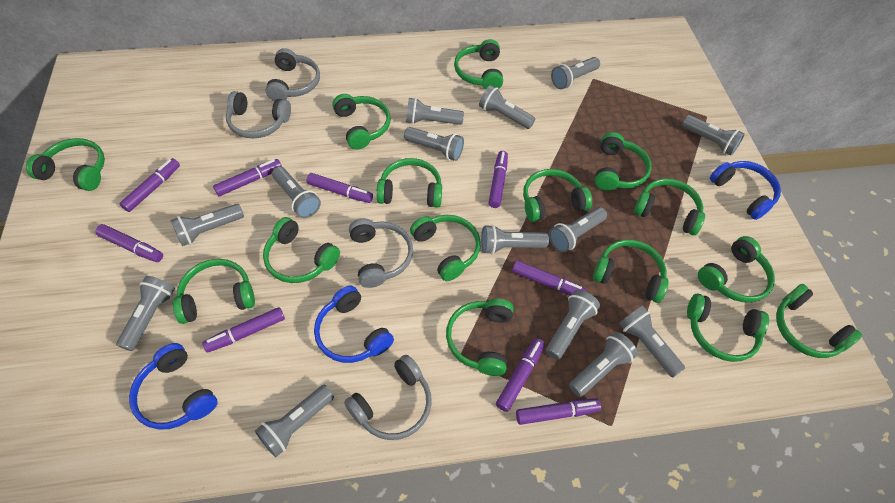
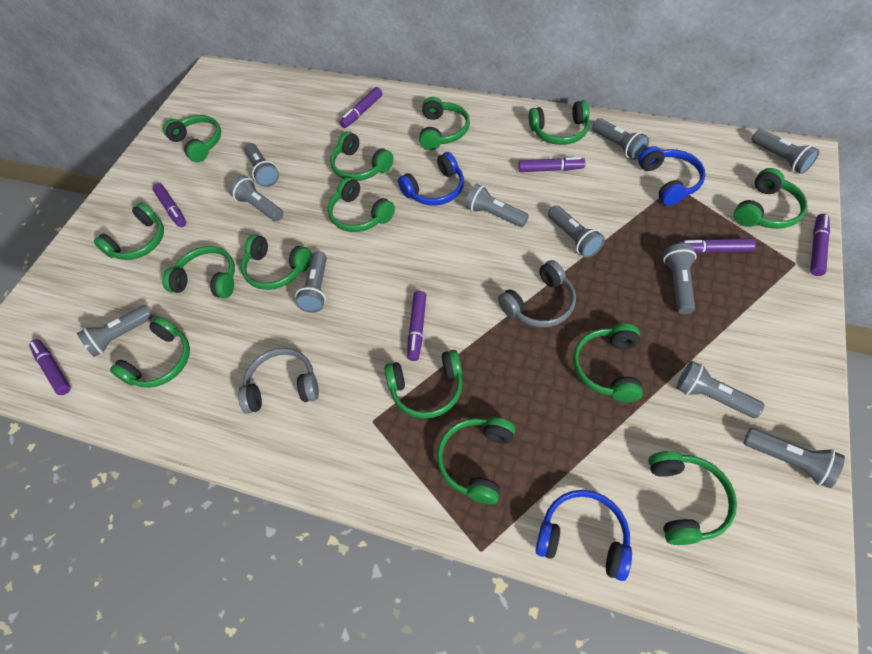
green headphones: 15 -> 14
grey flashlight: 14 -> 11
grey headphones: 4 -> 2
purple marker: 9 -> 7

